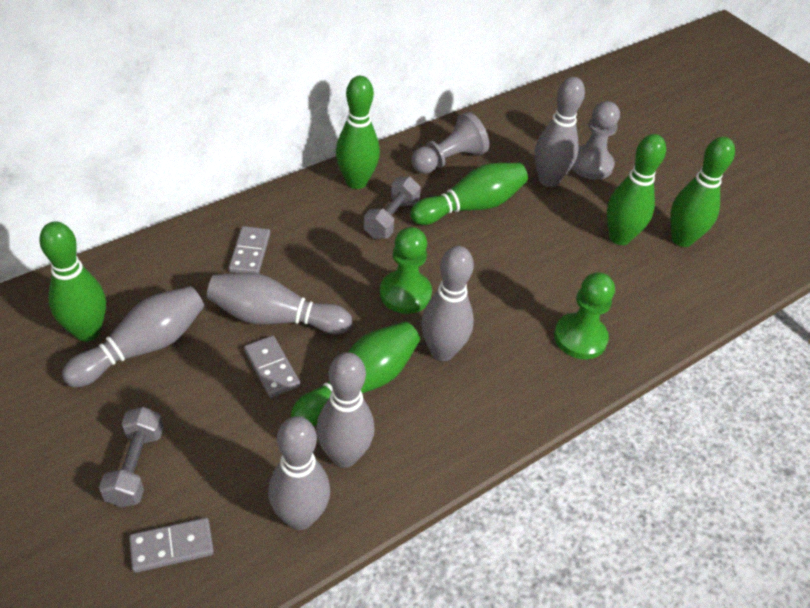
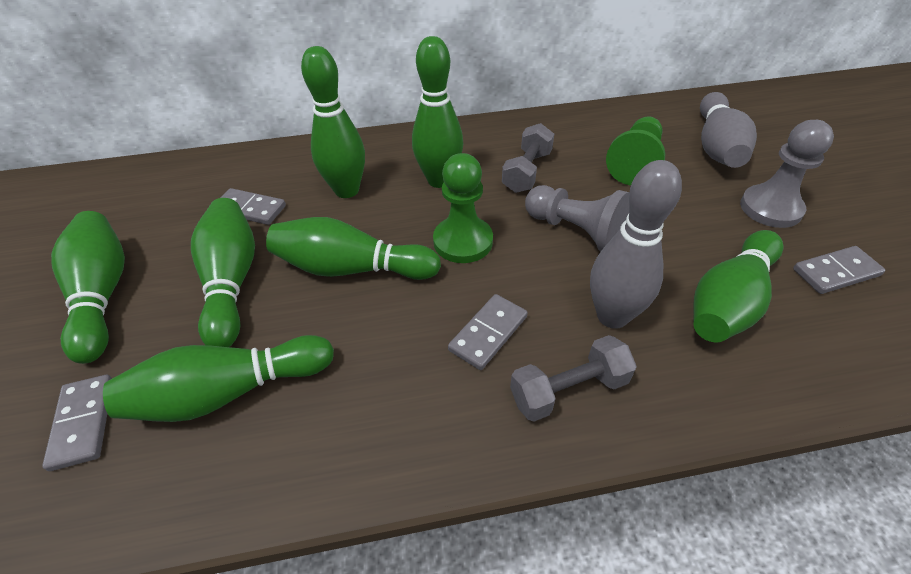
green bowling pin: 6 -> 7
grey bowling pin: 6 -> 2
grey domino: 3 -> 4

